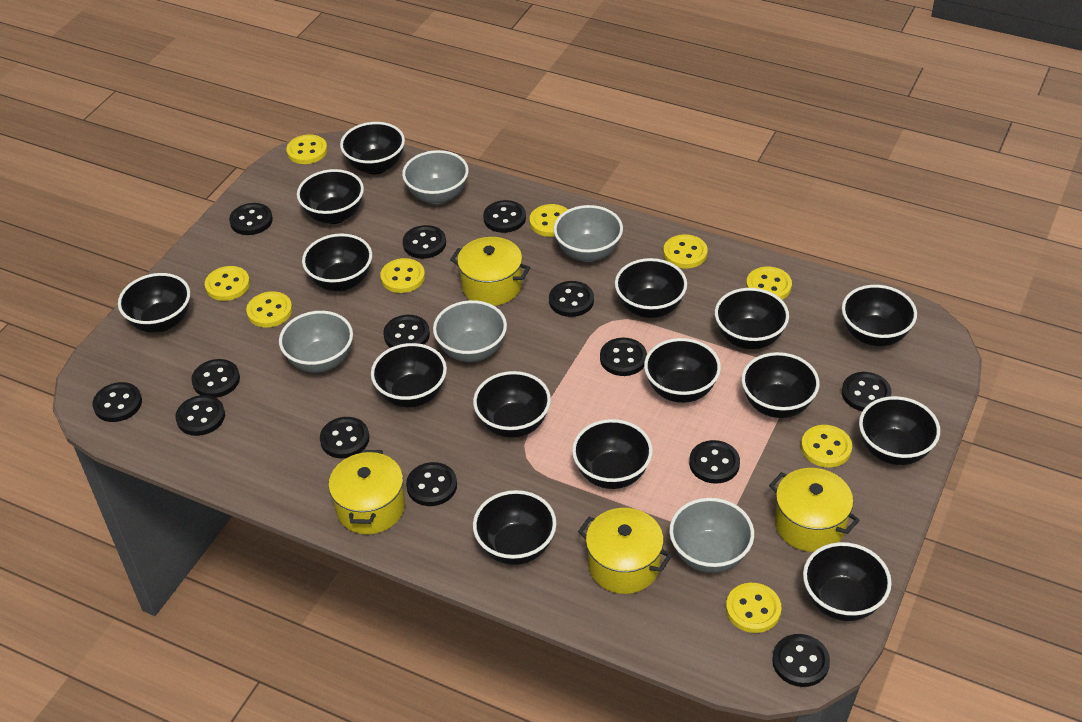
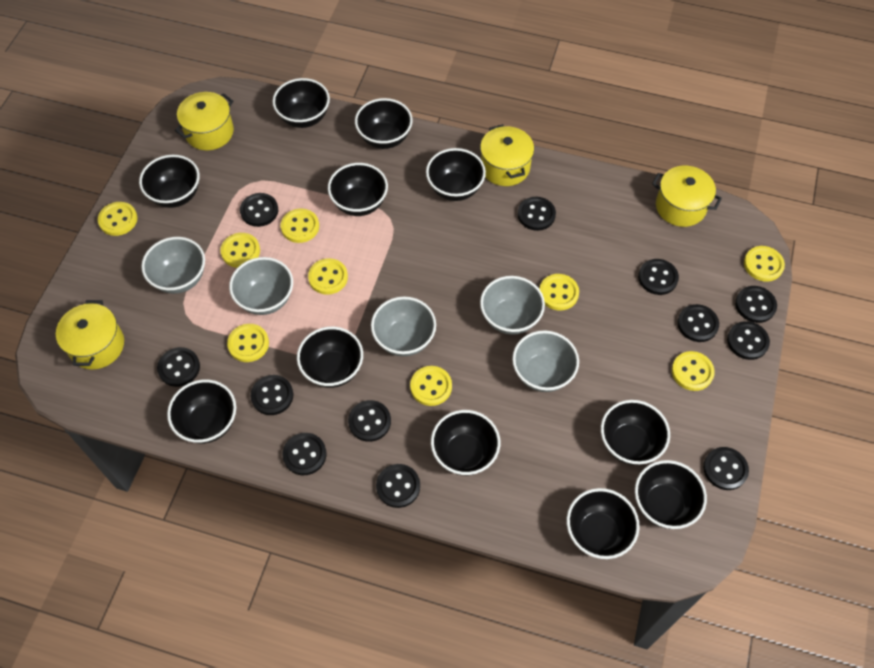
black bowl: 15 -> 11
black button: 14 -> 12

